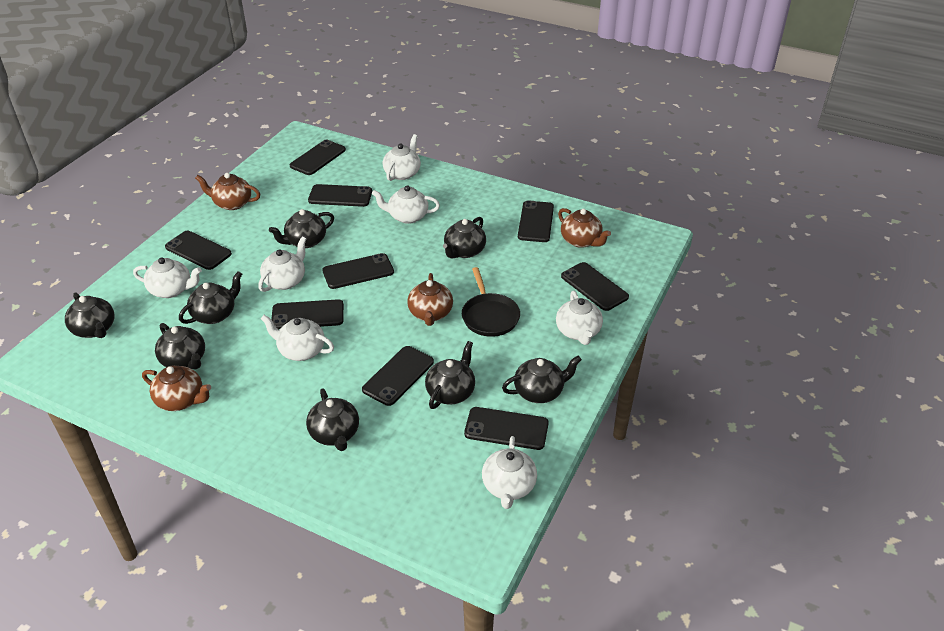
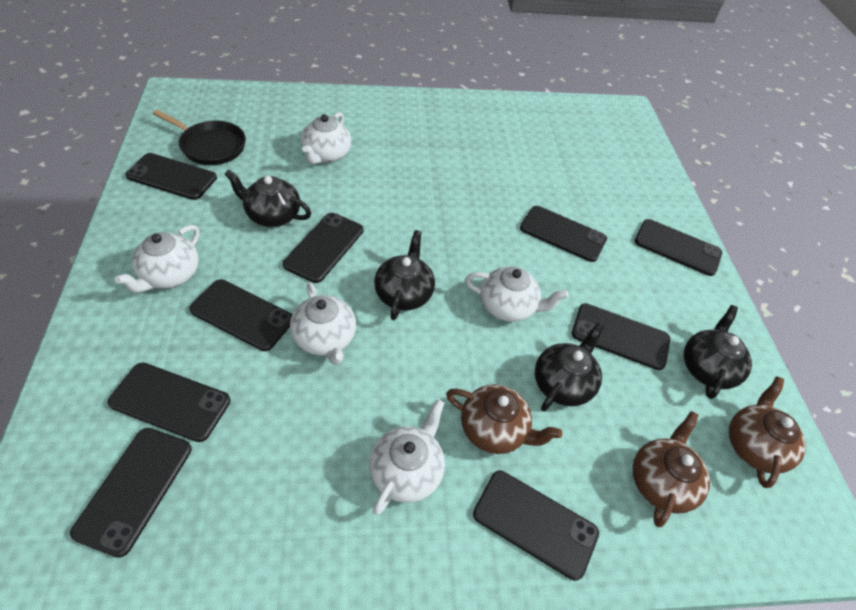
black teapot: 8 -> 4
brown teapot: 4 -> 3
white teapot: 7 -> 5

